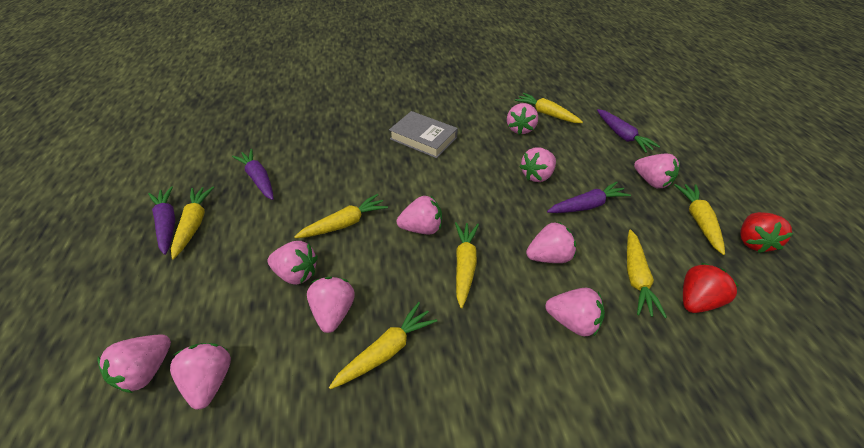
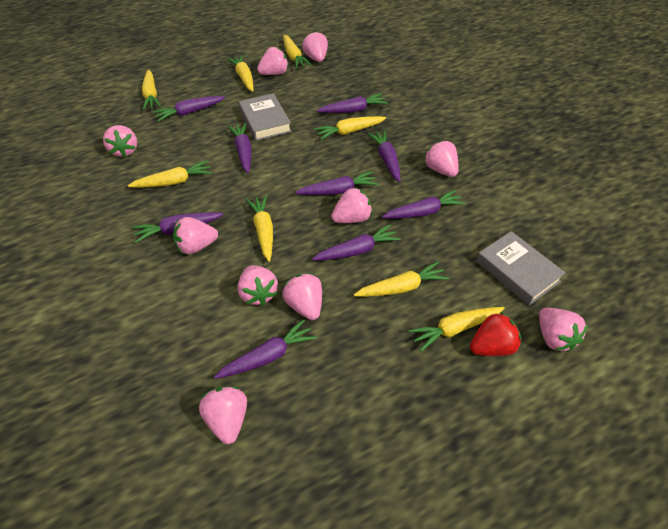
grey book: 1 -> 2
purple carrot: 4 -> 9
red strawberry: 2 -> 1
yellow carrot: 7 -> 8

